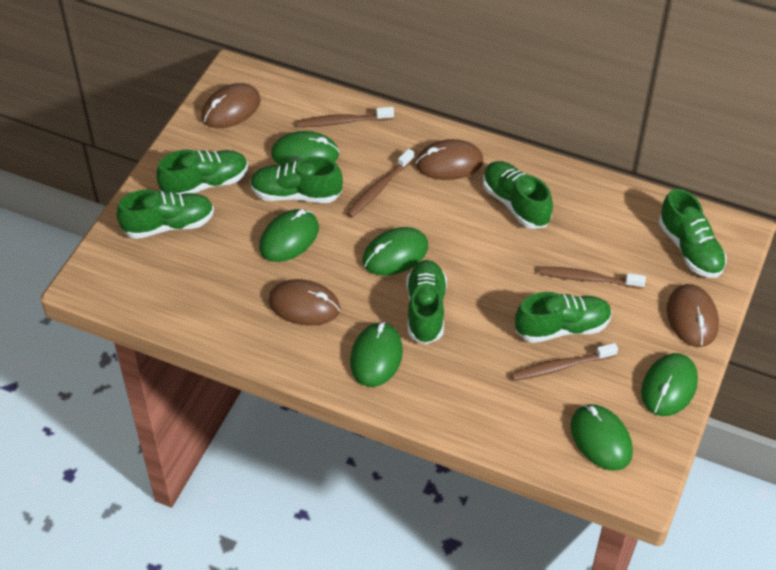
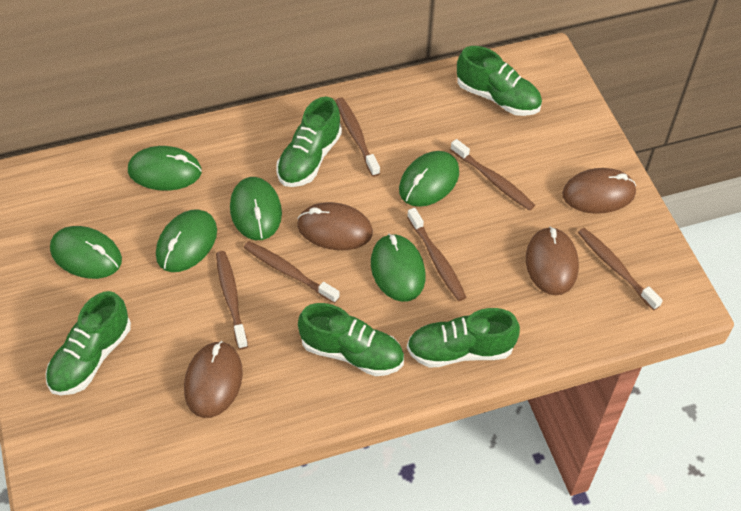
brown toothbrush: 4 -> 6
green shoe: 7 -> 5

